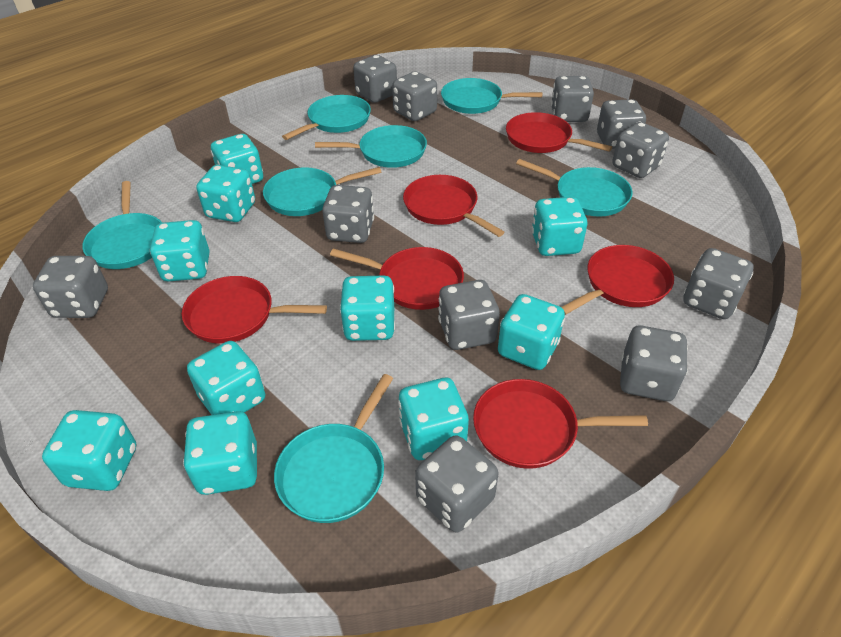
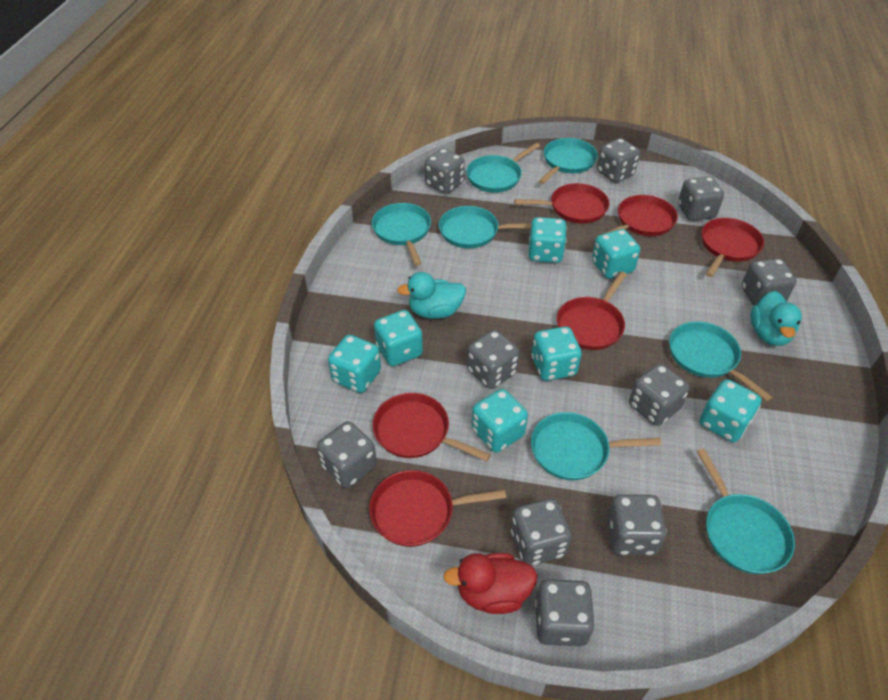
grey dice: 11 -> 10
red duck: 0 -> 1
turquoise dice: 10 -> 7
turquoise duck: 0 -> 2

